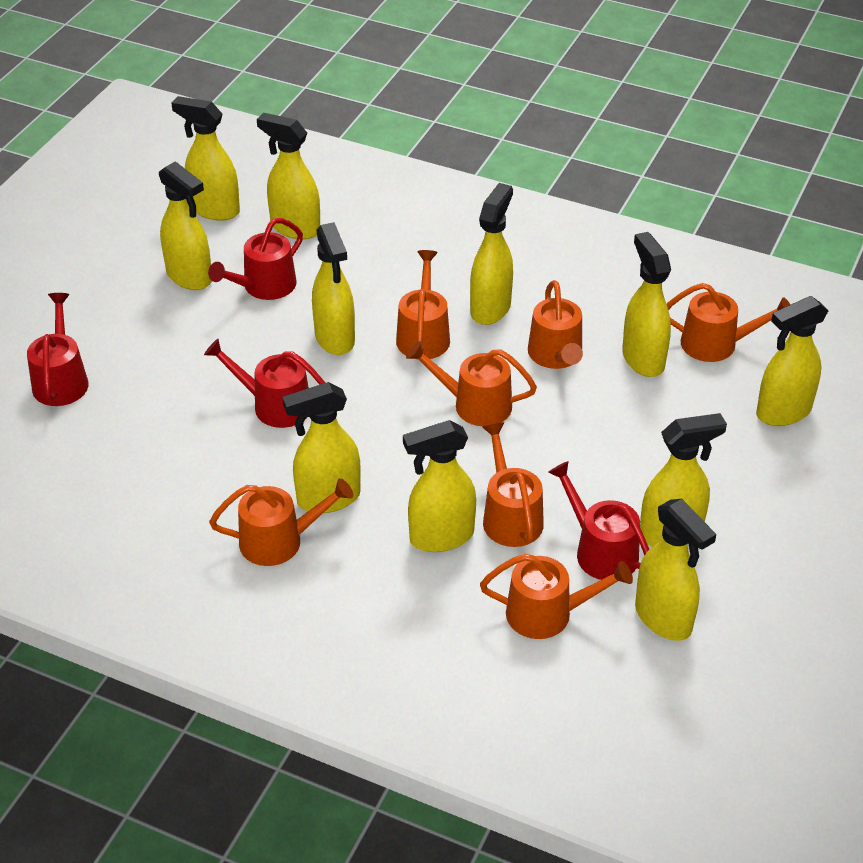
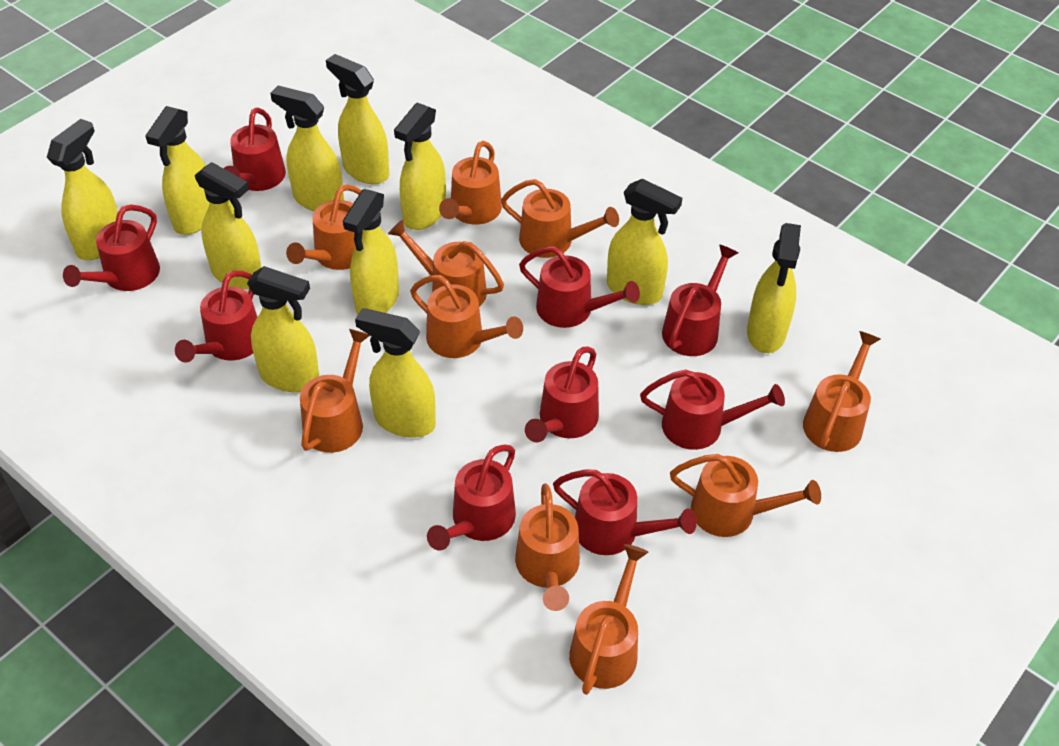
orange watering can: 7 -> 10
red watering can: 4 -> 9

